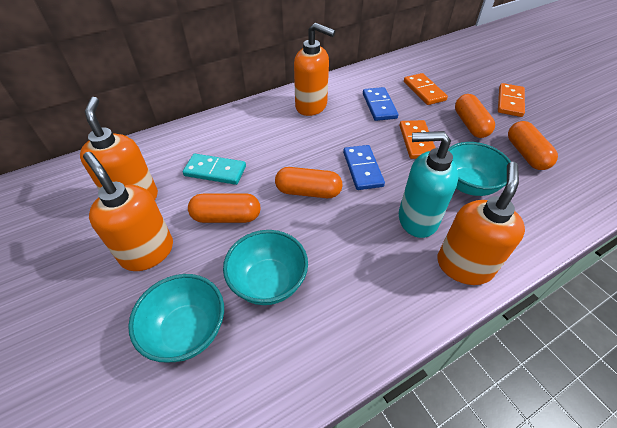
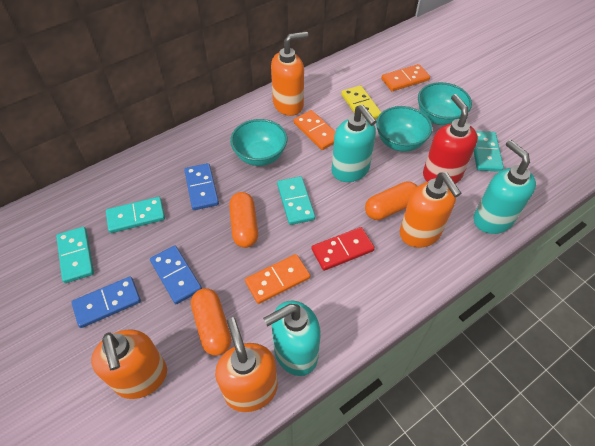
blue domino: 2 -> 3
orange capsule: 4 -> 3
red domino: 0 -> 1
red soap dispenser: 0 -> 1
turquoise domino: 1 -> 4
turquoise soap dispenser: 1 -> 3
yellow domino: 0 -> 1

